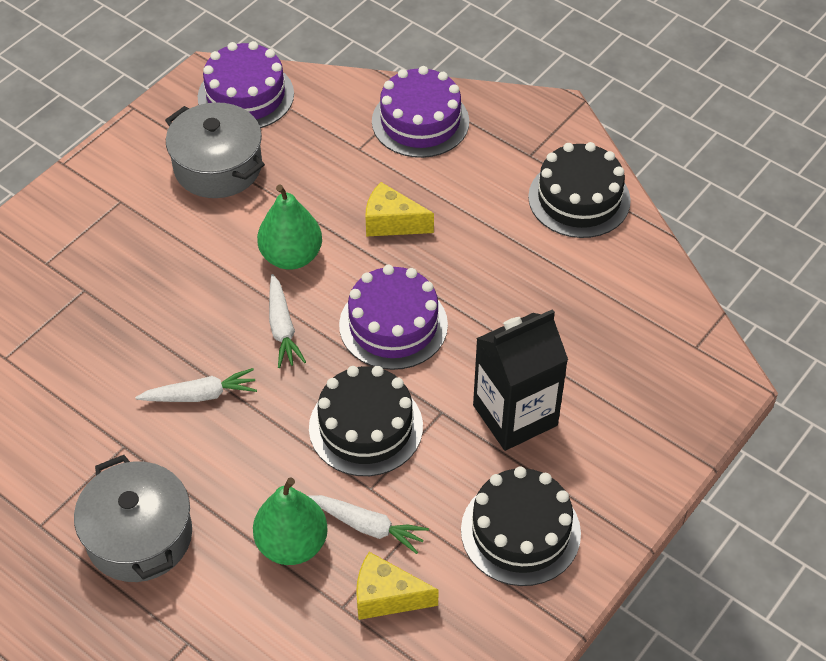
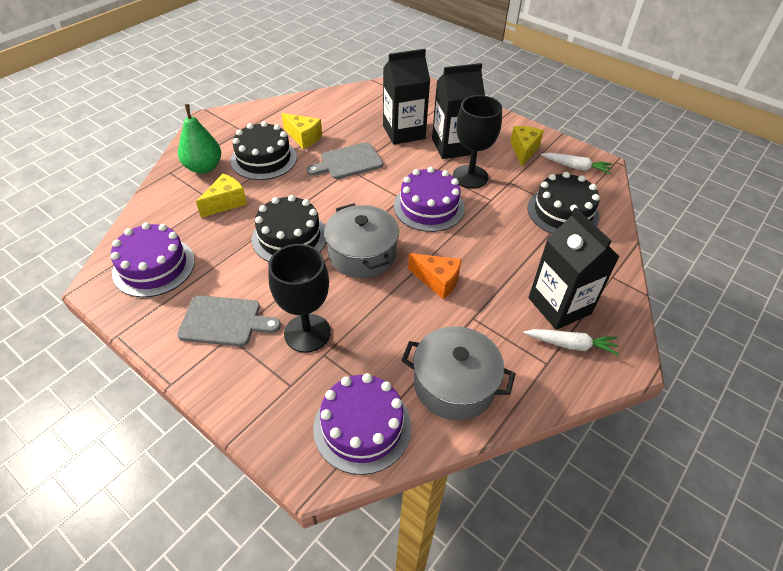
black carton: 1 -> 3
black goblet: 0 -> 2
green pear: 2 -> 1
grey cutting board: 0 -> 2
orange cheese: 0 -> 1
white carrot: 3 -> 2
yellow cheese: 2 -> 3

